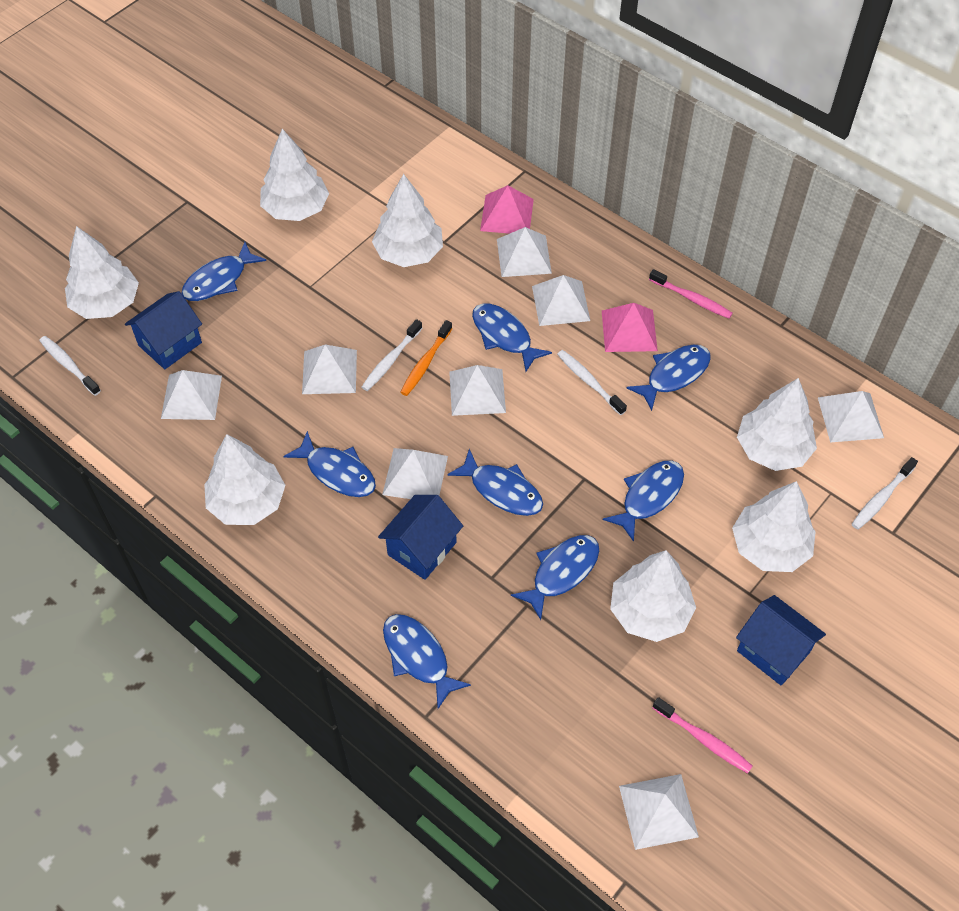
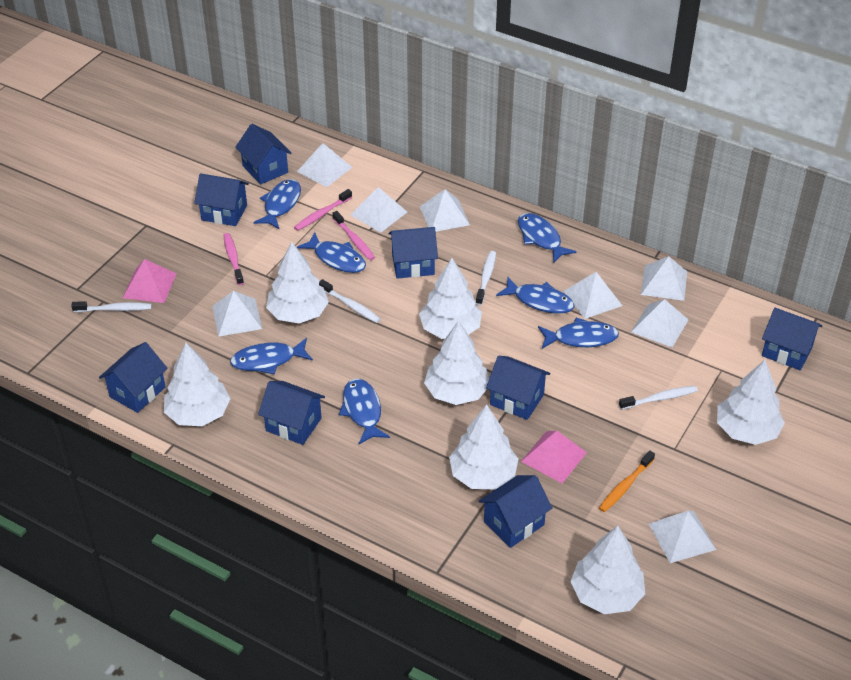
blue fish: 8 -> 7
blue house: 3 -> 8
pink toothbrush: 2 -> 3

